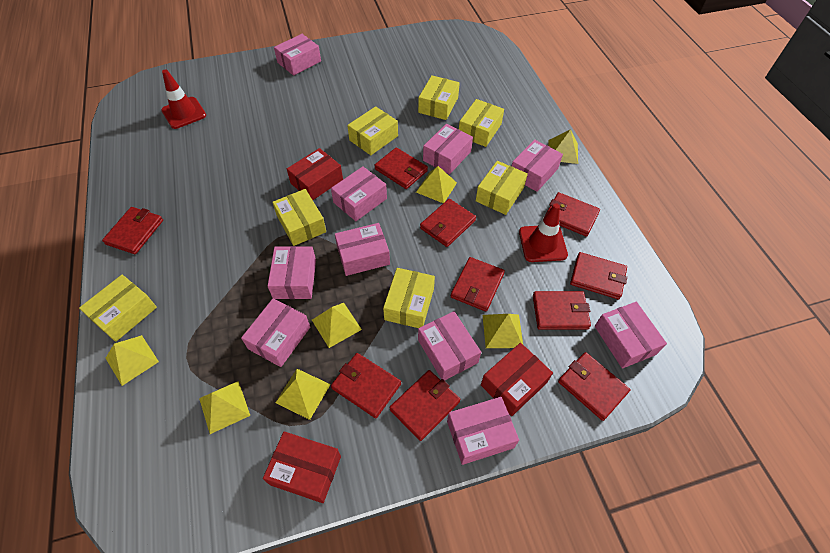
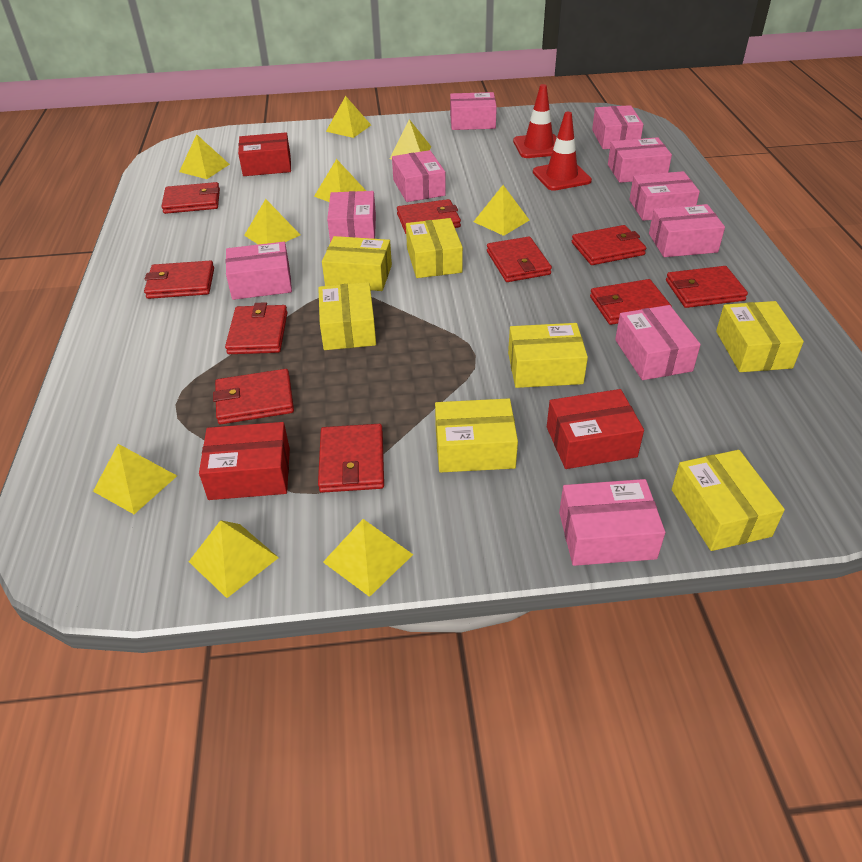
yellow pyramid: 7 -> 9

